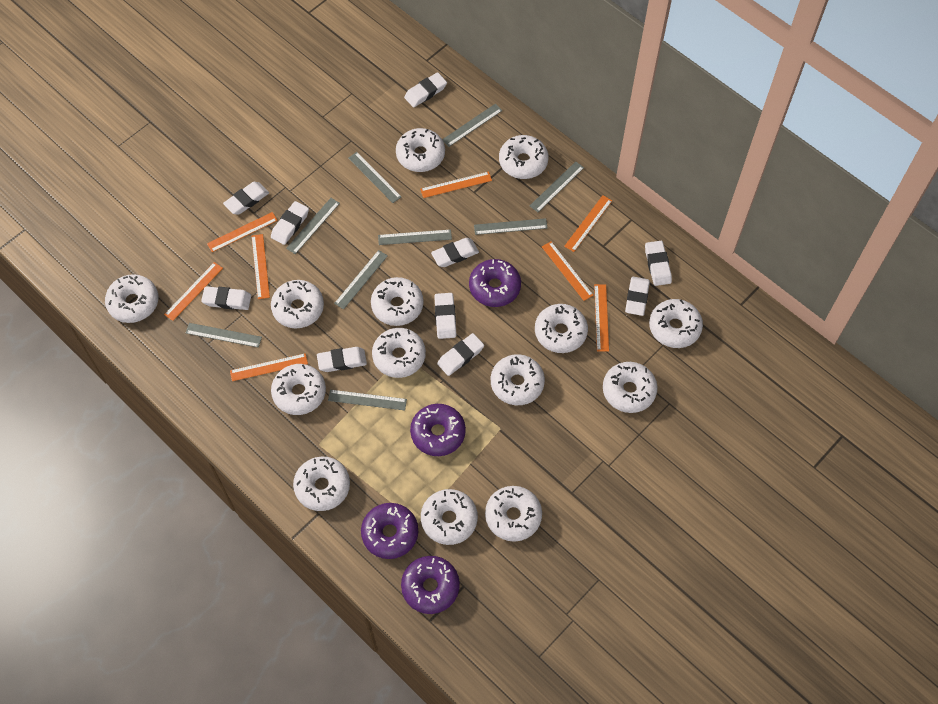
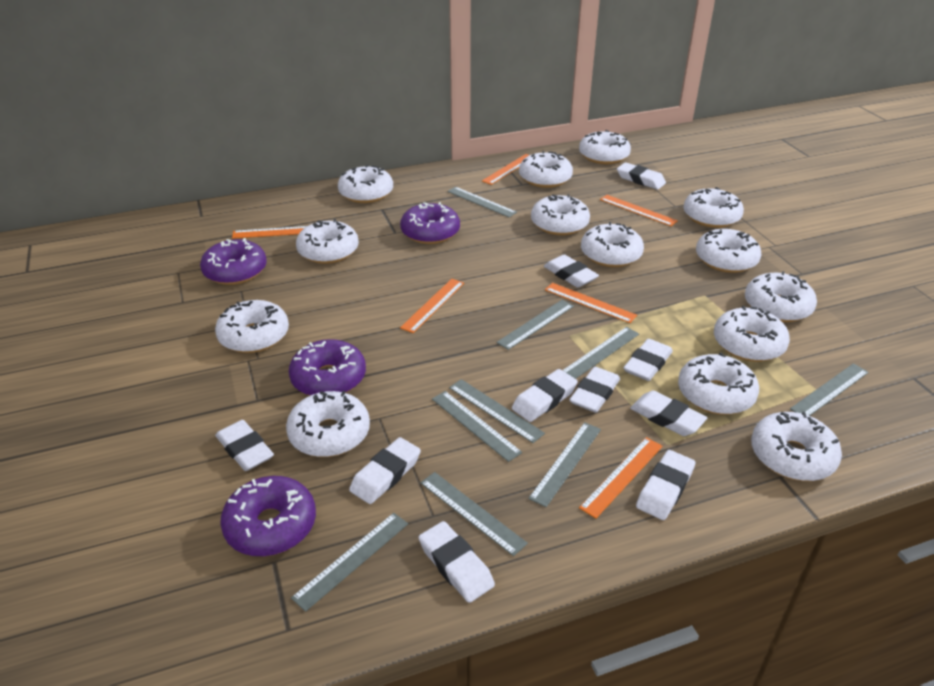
orange ruler: 8 -> 6

